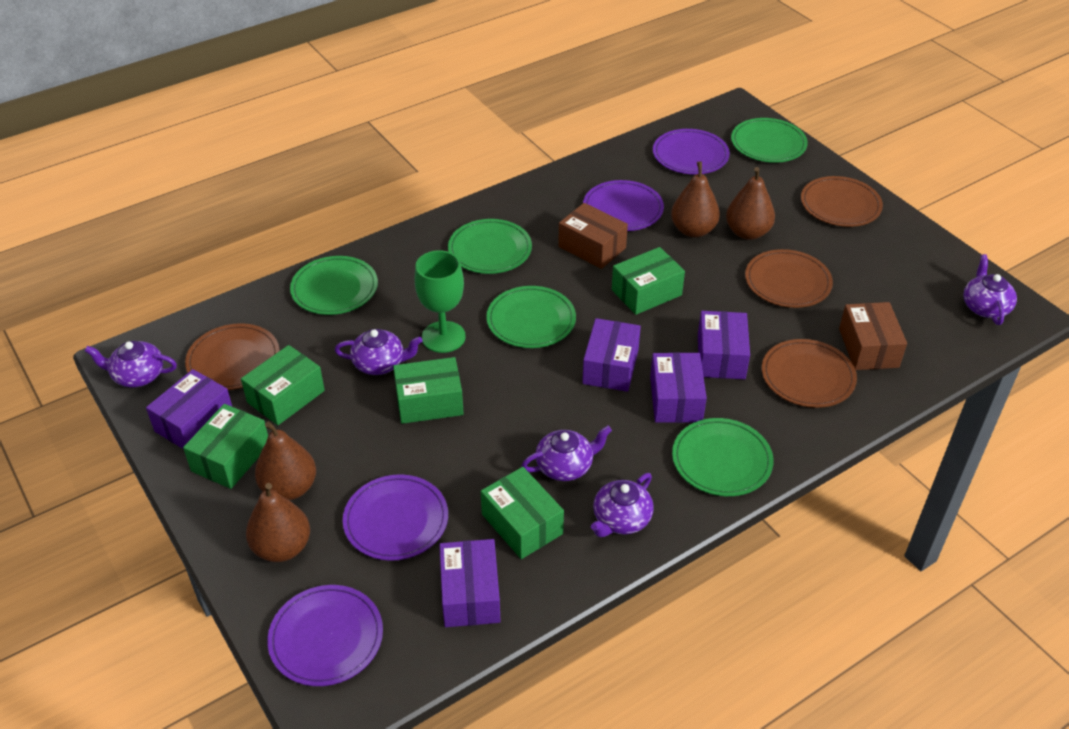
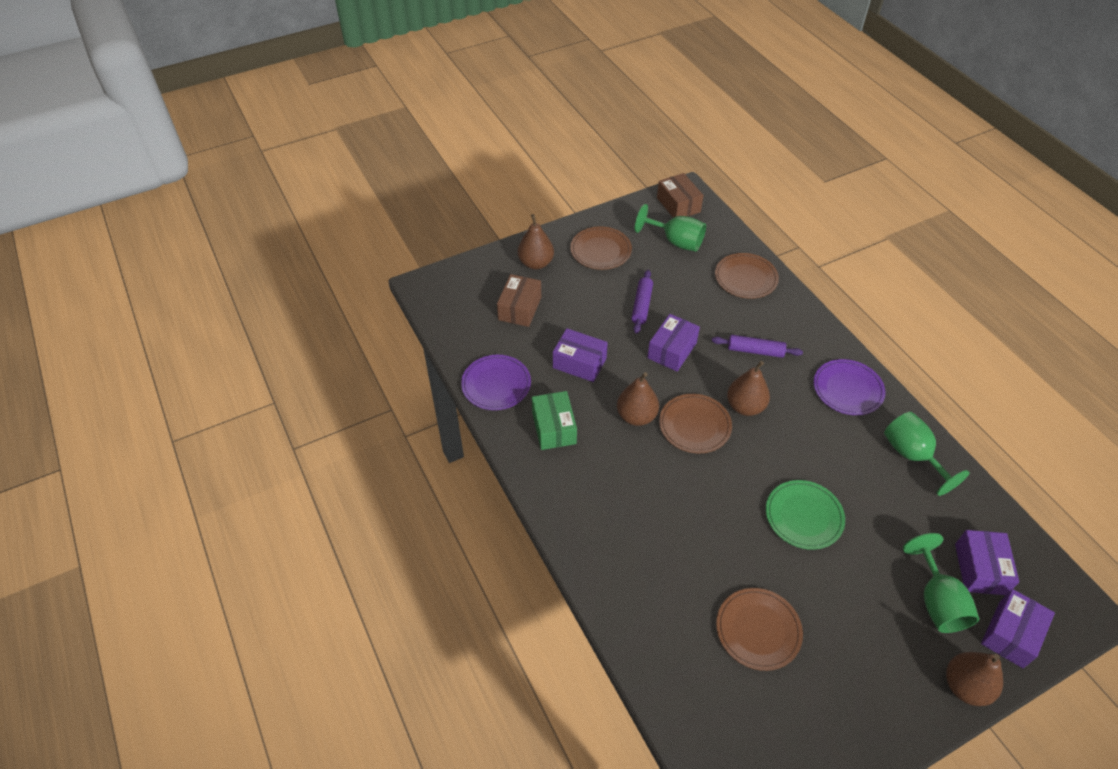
green box: 5 -> 1
green goblet: 1 -> 3
green plate: 5 -> 1
purple box: 5 -> 4
purple plate: 4 -> 2
purple rolling pin: 0 -> 2
purple teapot: 5 -> 0

